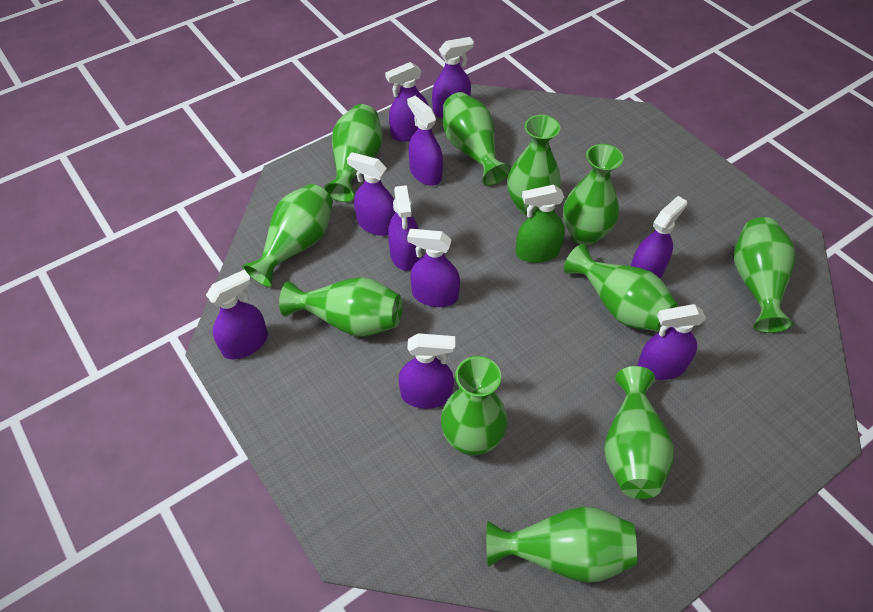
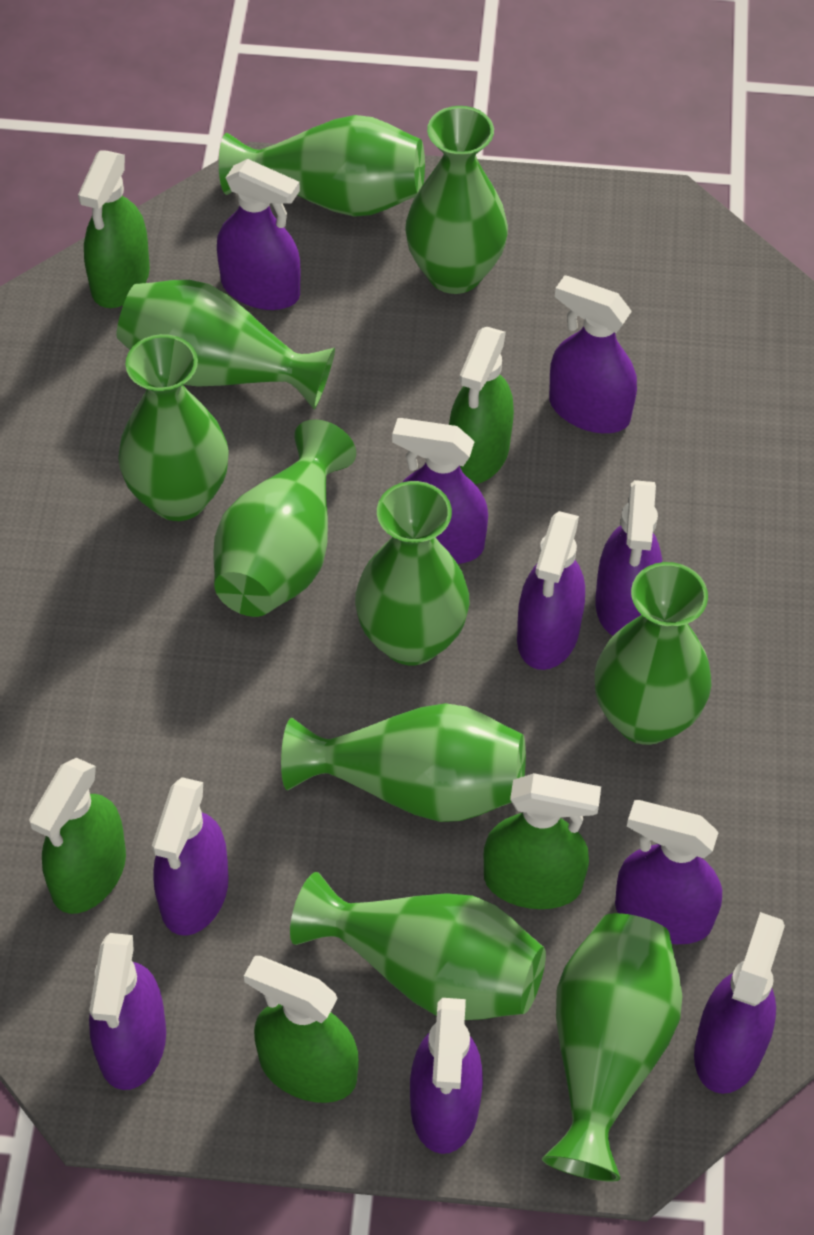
green spray bottle: 1 -> 5
green vase: 11 -> 10

